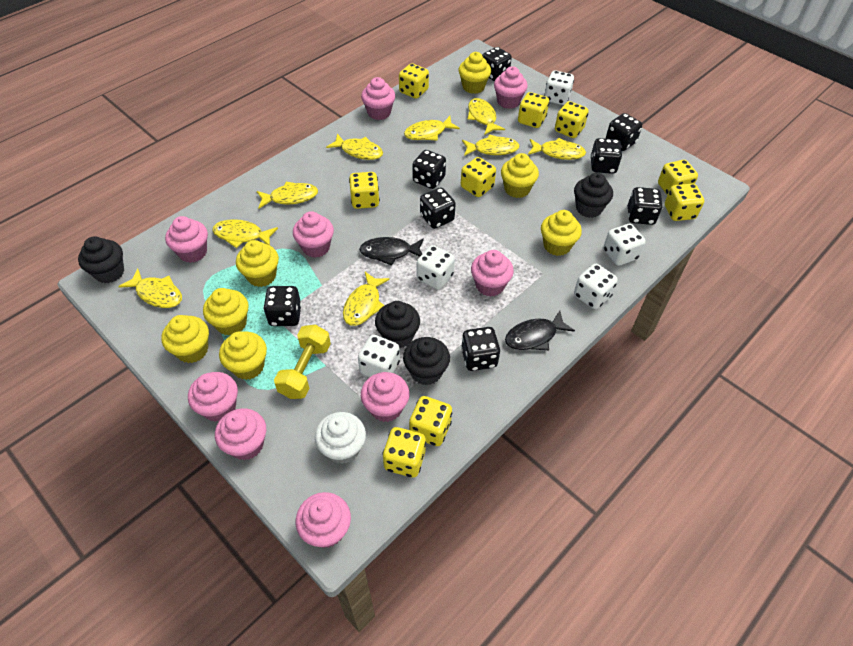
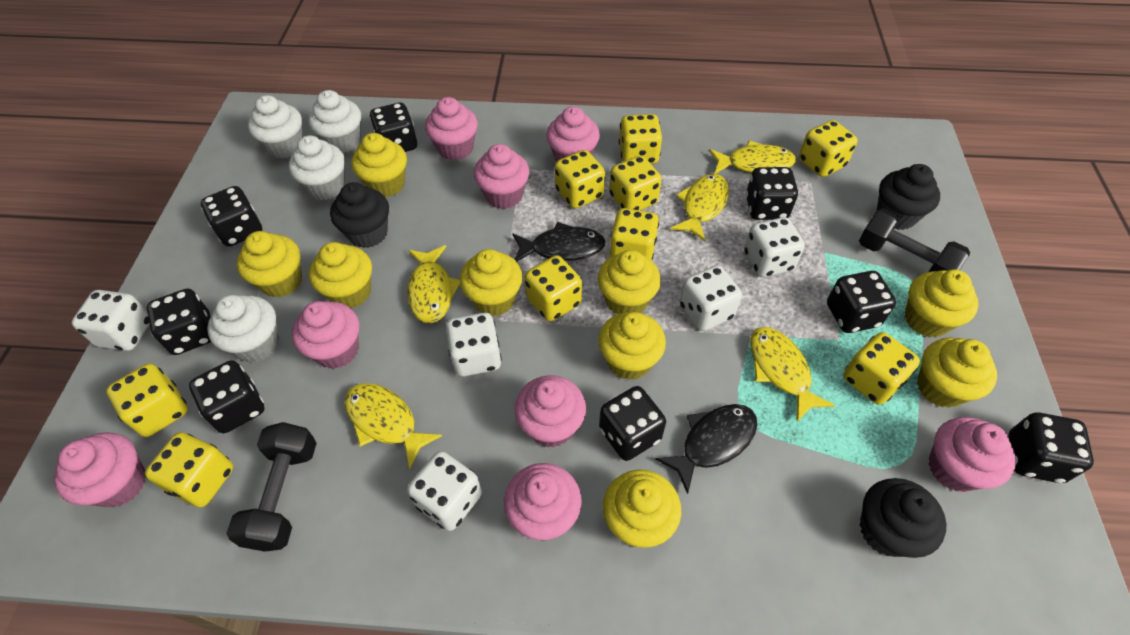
black cupcake: 4 -> 3
black dumbbell: 0 -> 2
pink cupcake: 9 -> 8
white cupcake: 1 -> 4
yellow cupcake: 7 -> 9
yellow dumbbell: 1 -> 0
yellow fish: 9 -> 5

